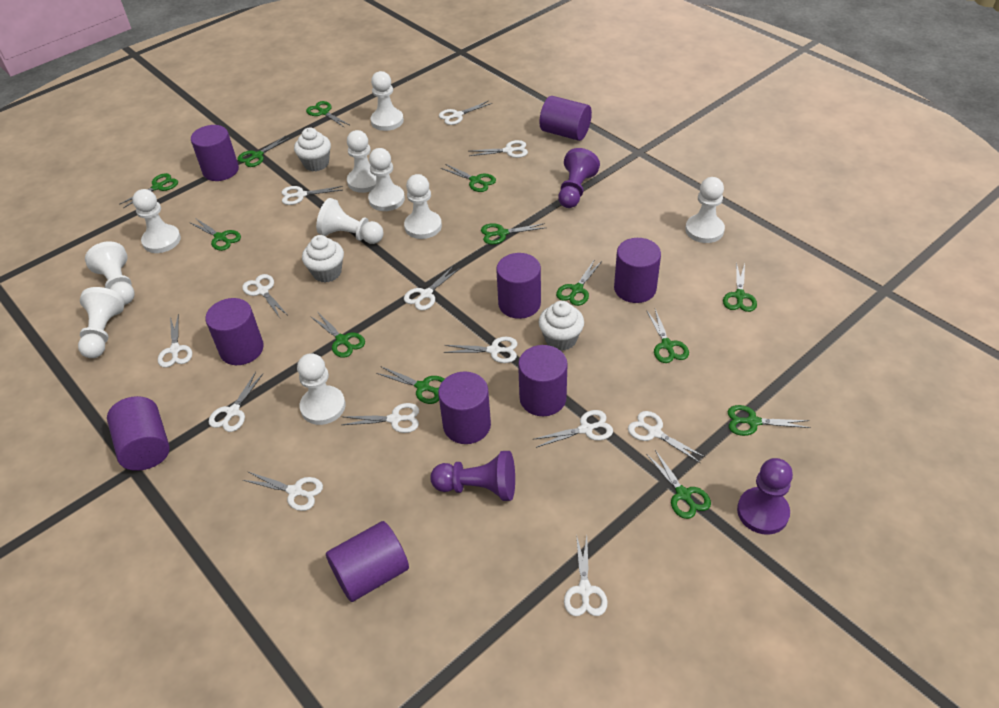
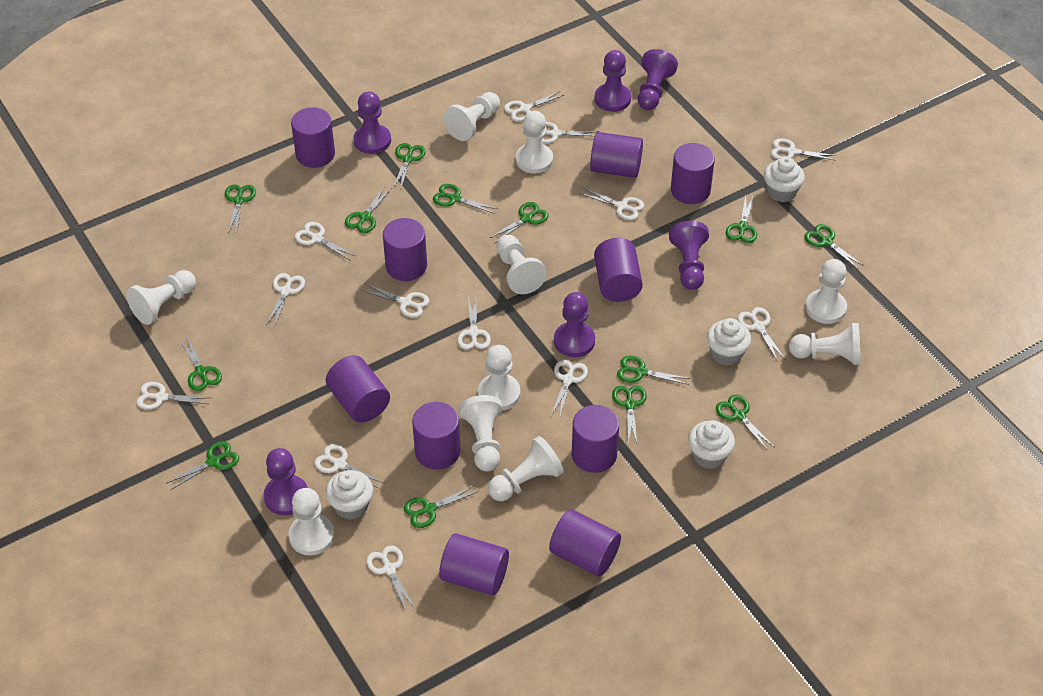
purple cylinder: 9 -> 10
purple pawn: 3 -> 6
white cupcake: 3 -> 4

